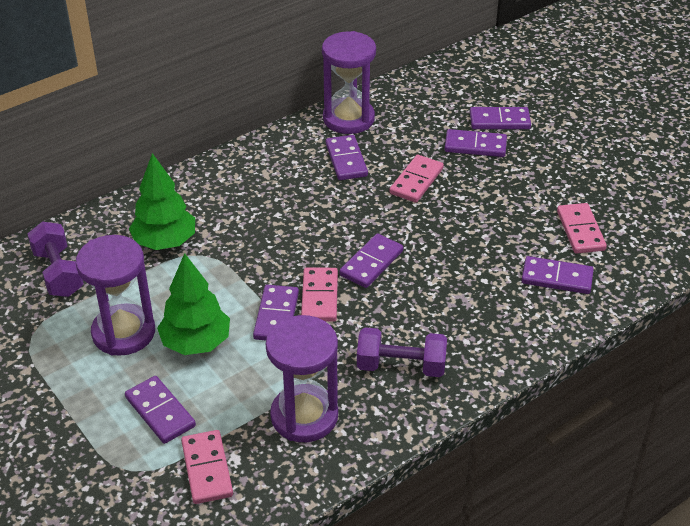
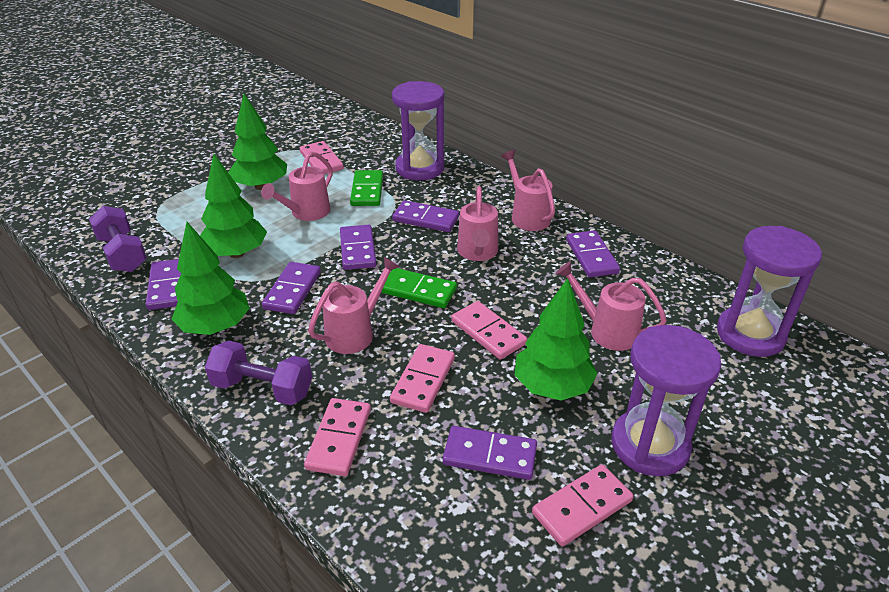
green domino: 0 -> 2
green tree: 2 -> 4
pink domino: 4 -> 5
pink watering can: 0 -> 5
purple domino: 7 -> 6

